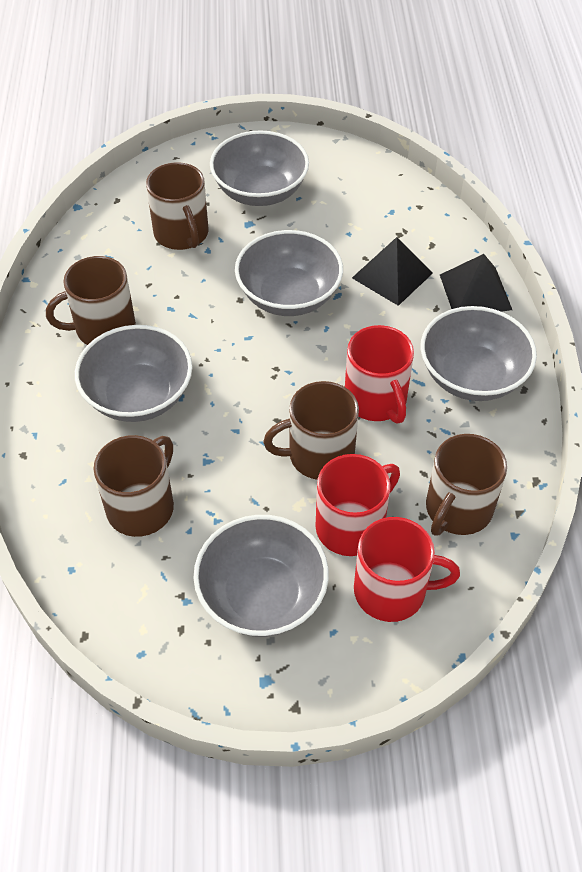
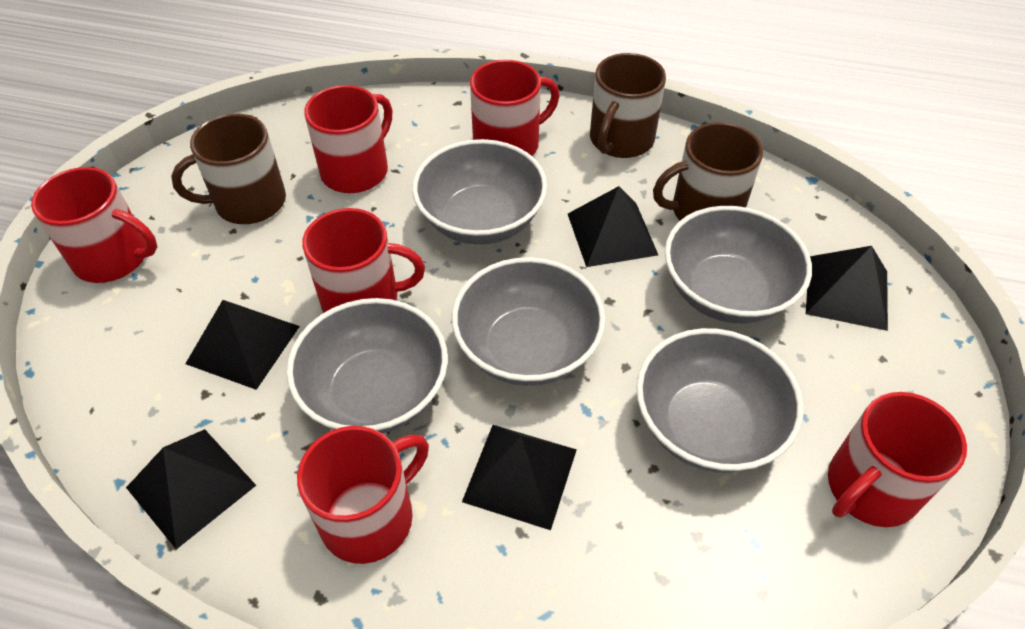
black pyramid: 2 -> 5
brown mug: 5 -> 3
red mug: 3 -> 6

